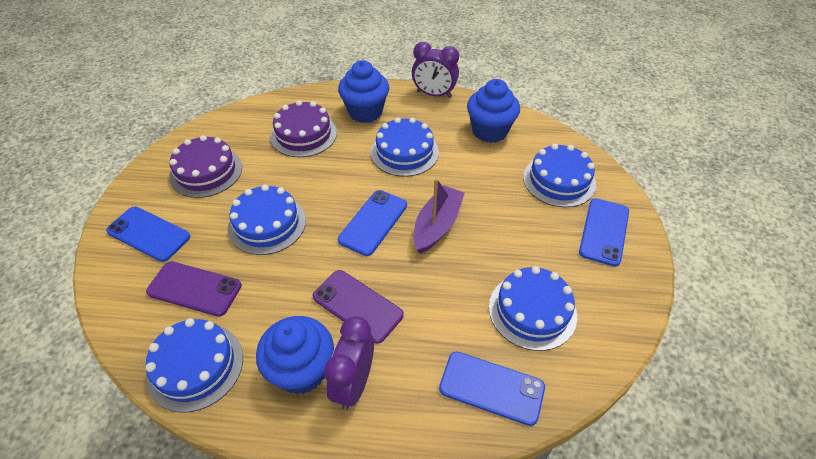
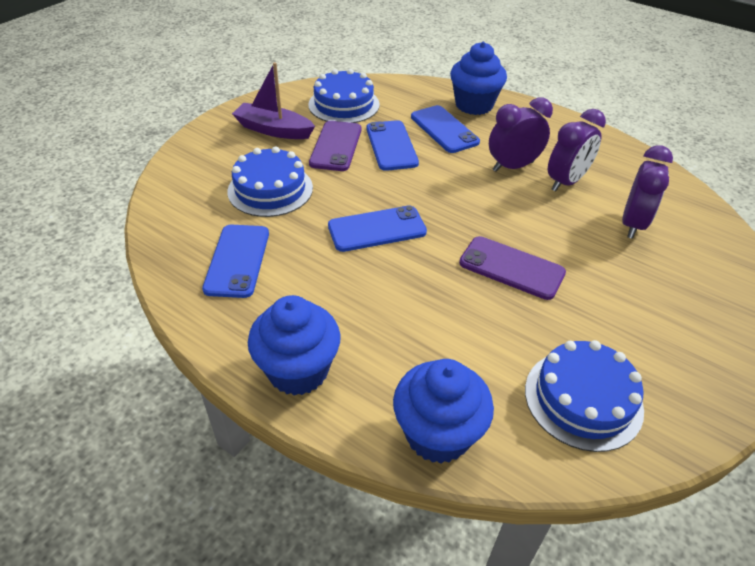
blue cake: 5 -> 3
purple cake: 2 -> 0
purple clock: 2 -> 3

